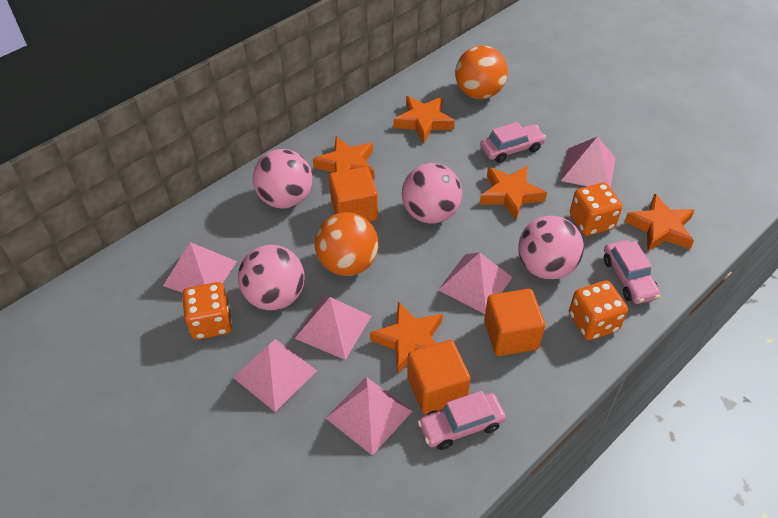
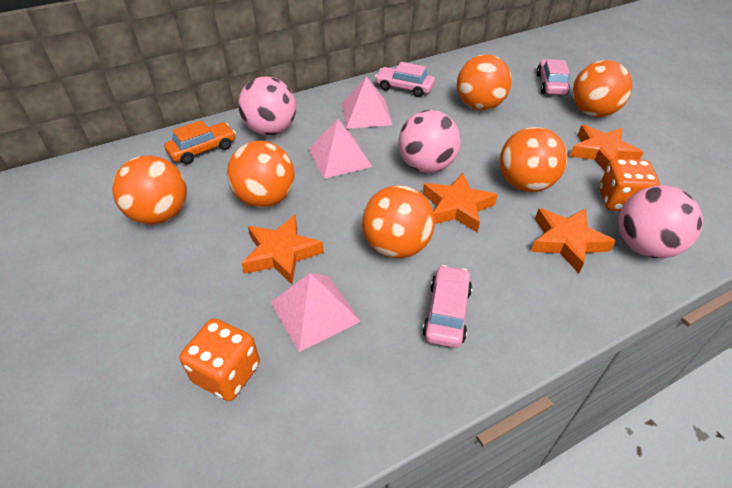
orange ball: 2 -> 6
orange car: 0 -> 1
orange cube: 3 -> 0
orange dice: 3 -> 2
orange star: 5 -> 4
pink ball: 4 -> 3
pink pyramid: 6 -> 3

